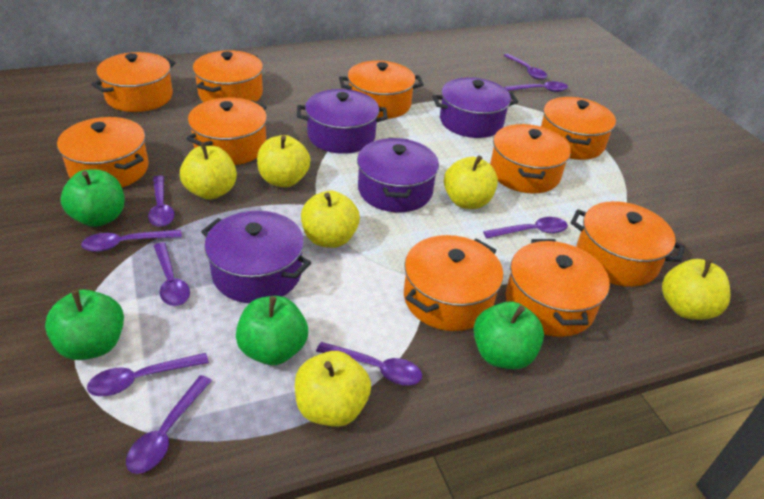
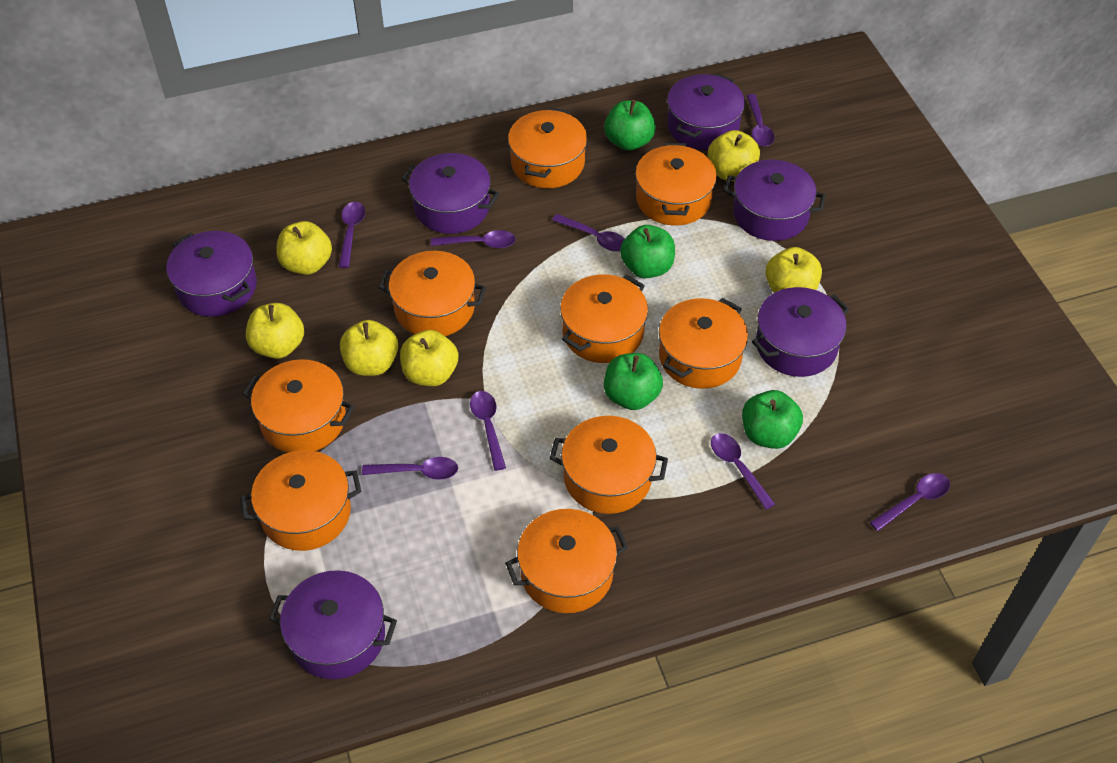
orange pot: 10 -> 9
purple pot: 4 -> 6
purple spoon: 9 -> 8

